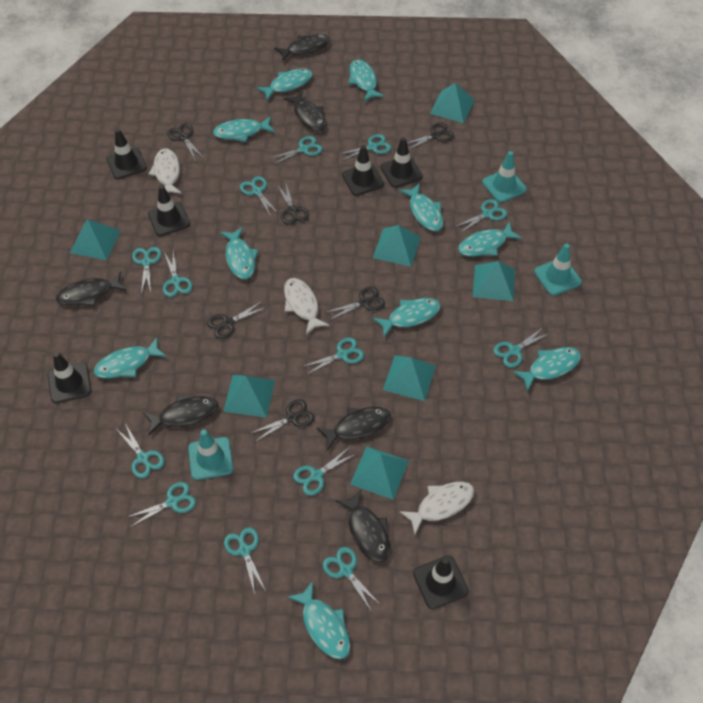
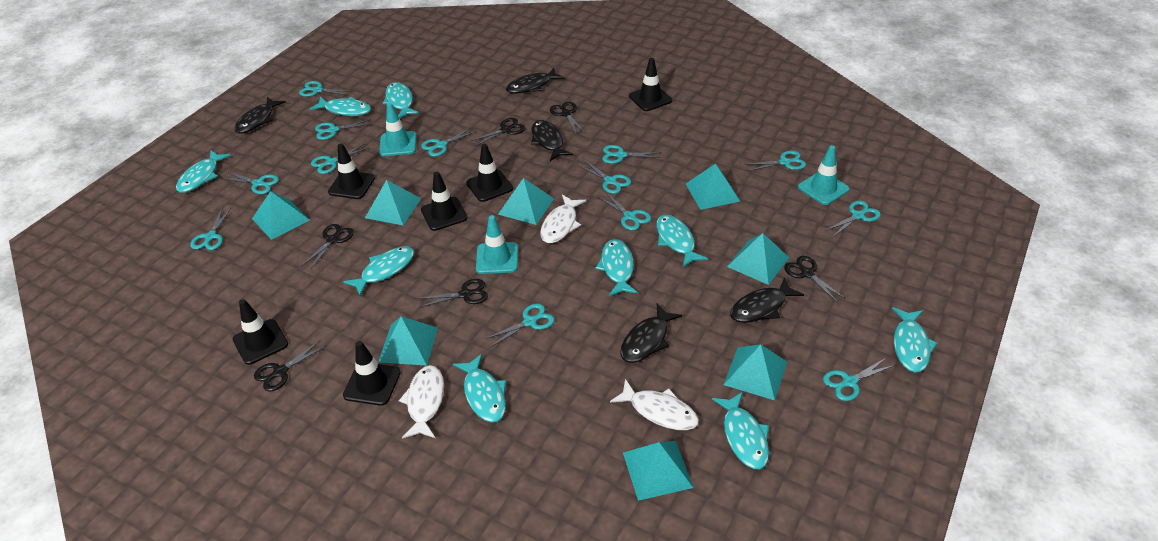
black fish: 6 -> 5
turquoise fish: 10 -> 9
turquoise pyramid: 7 -> 8

